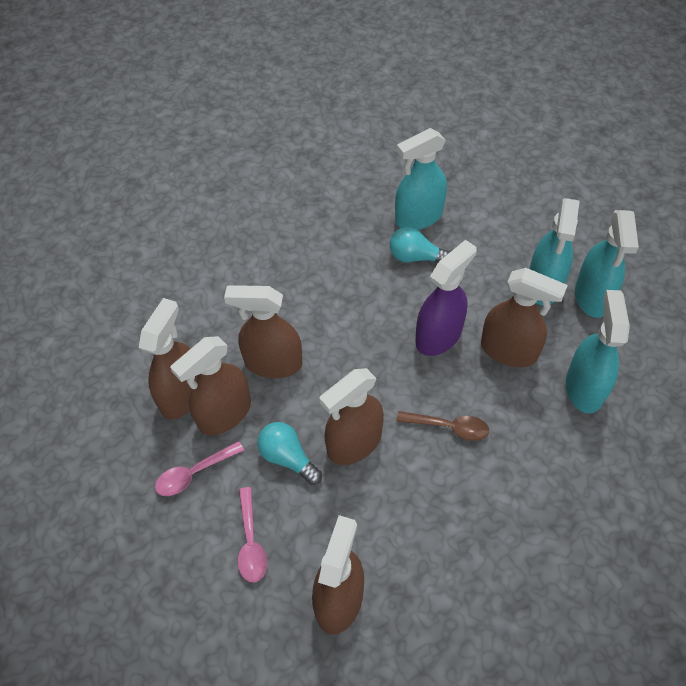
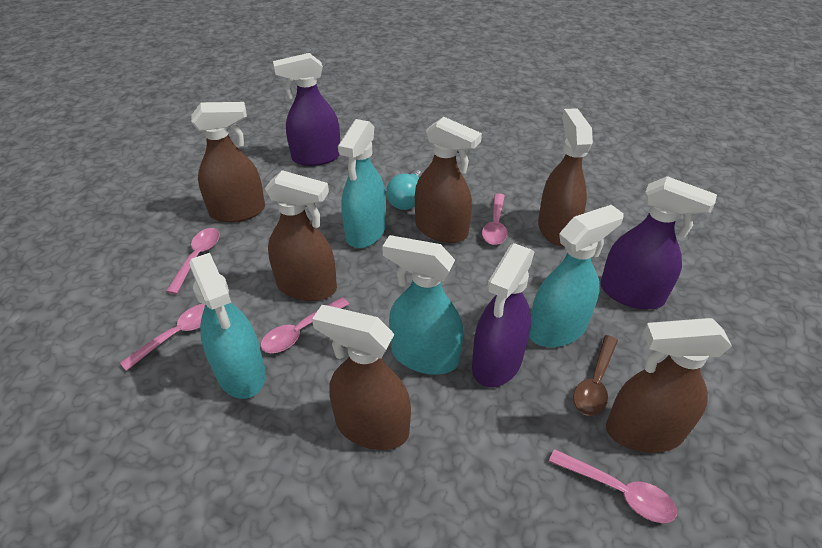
pink spoon: 2 -> 5
purple spray bottle: 1 -> 3
turquoise light bulb: 2 -> 1

